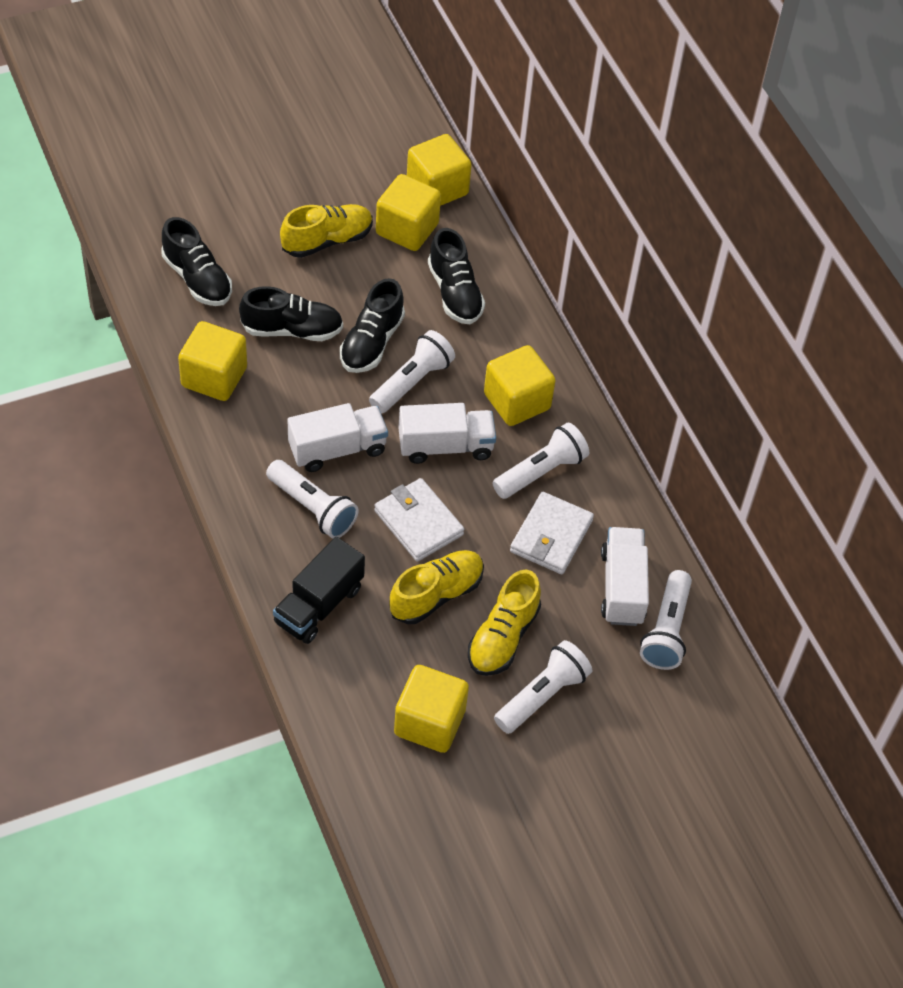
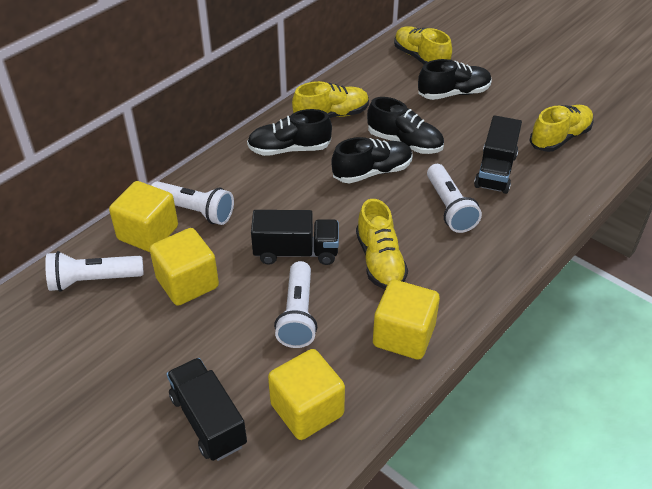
black truck: 1 -> 3
white flashlight: 5 -> 4
white truck: 3 -> 0
white wallet: 2 -> 0
yellow cube: 5 -> 4
yellow shoe: 3 -> 4

